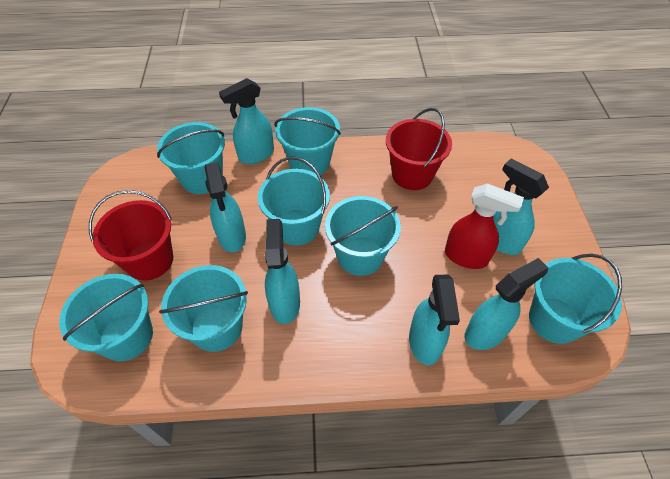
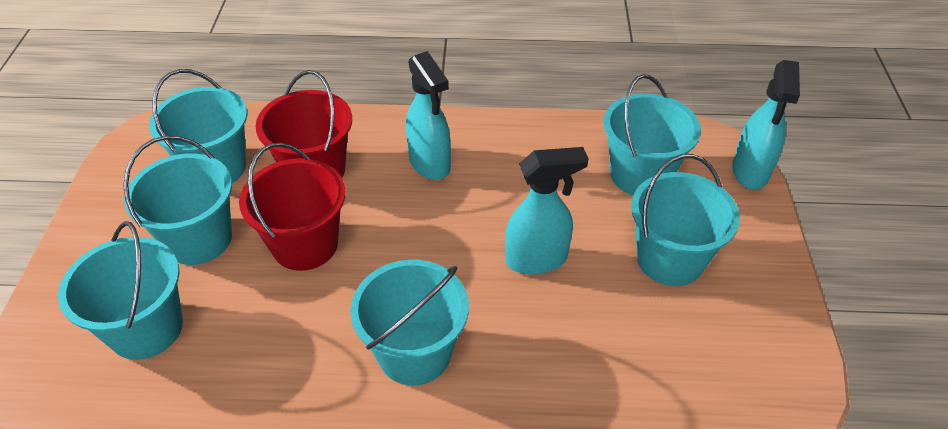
red spray bottle: 1 -> 0
turquoise bucket: 7 -> 6
turquoise spray bottle: 6 -> 3

